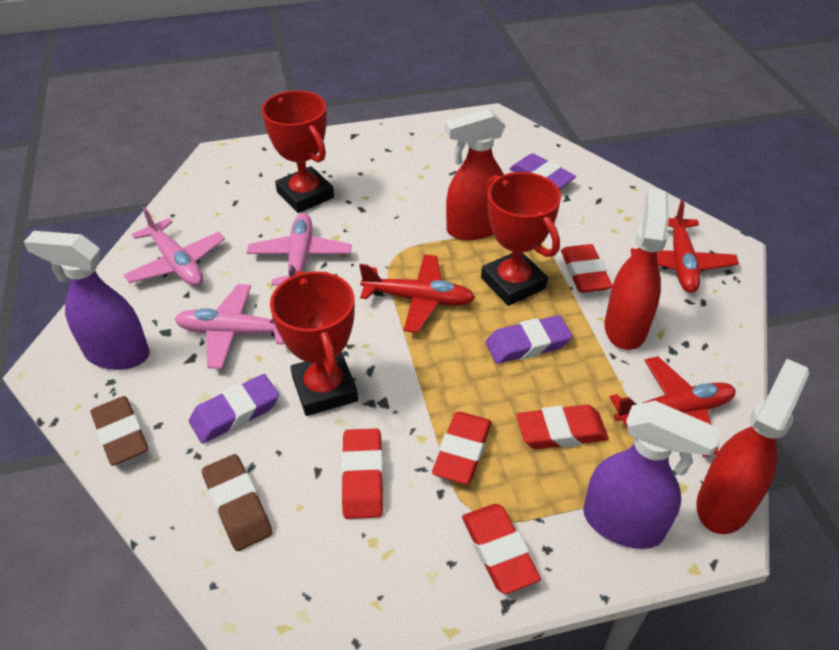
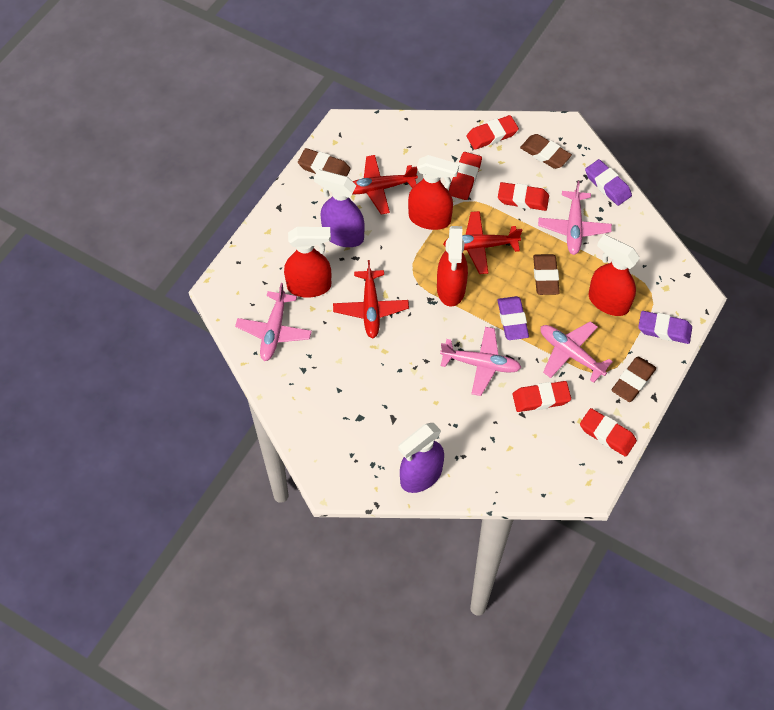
brown eraser: 2 -> 4
pink plane: 3 -> 4
red spray bottle: 3 -> 4
red trophy: 3 -> 0

